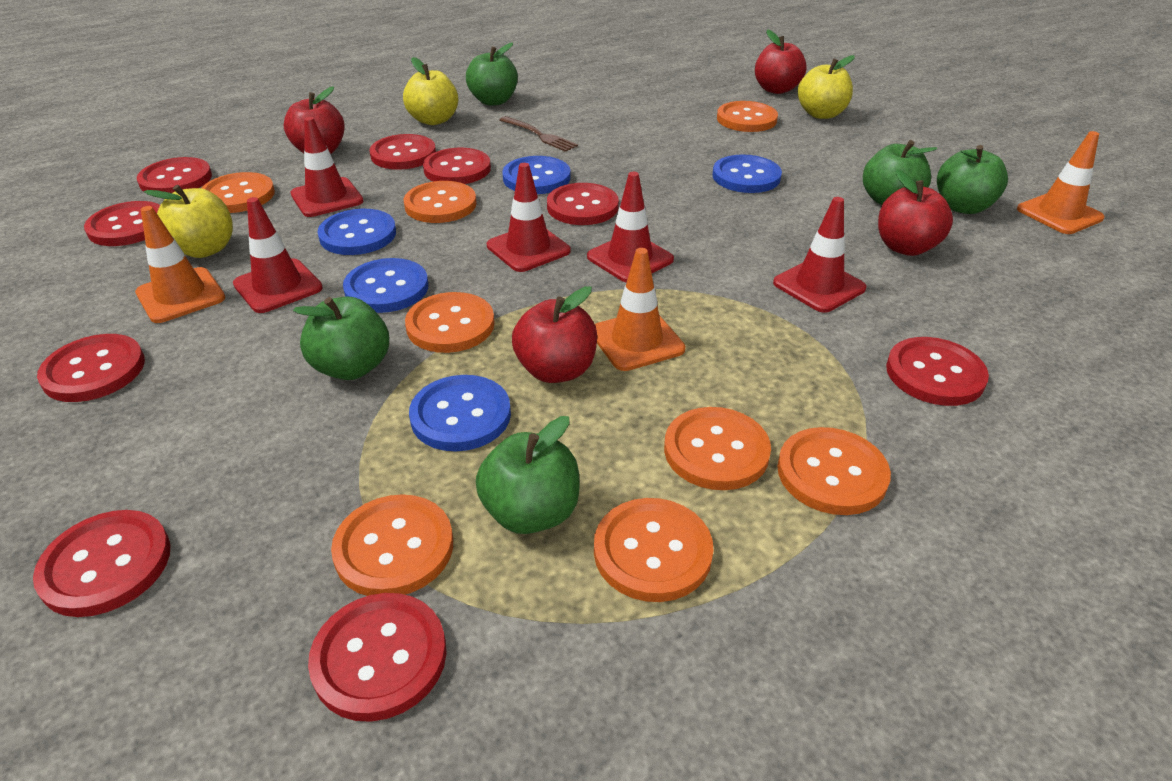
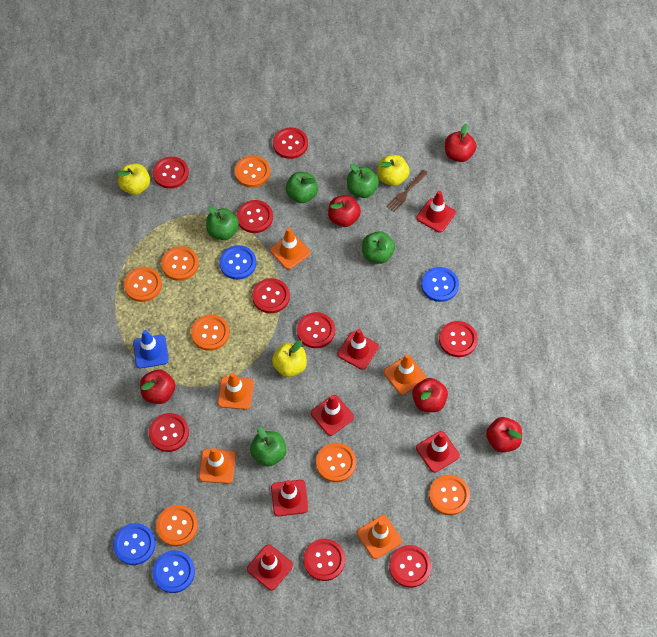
blue button: 5 -> 4
blue traffic cone: 0 -> 1
orange button: 8 -> 7
orange traffic cone: 3 -> 5
red apple: 4 -> 5
red traffic cone: 5 -> 6

